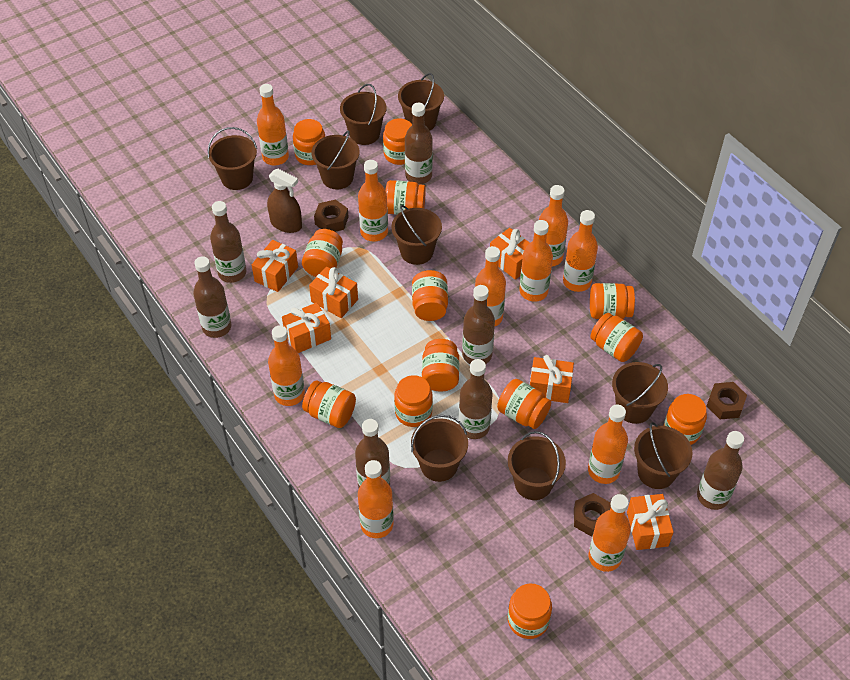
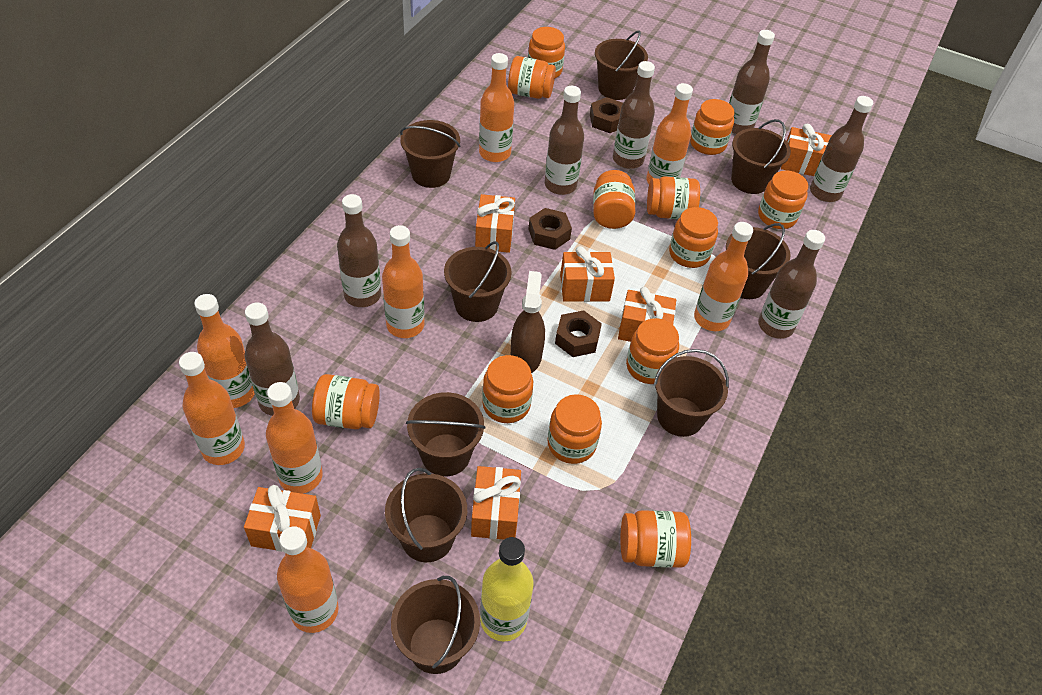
orange bottle: 10 -> 8
orange jar: 13 -> 12
yellow bottle: 0 -> 1

